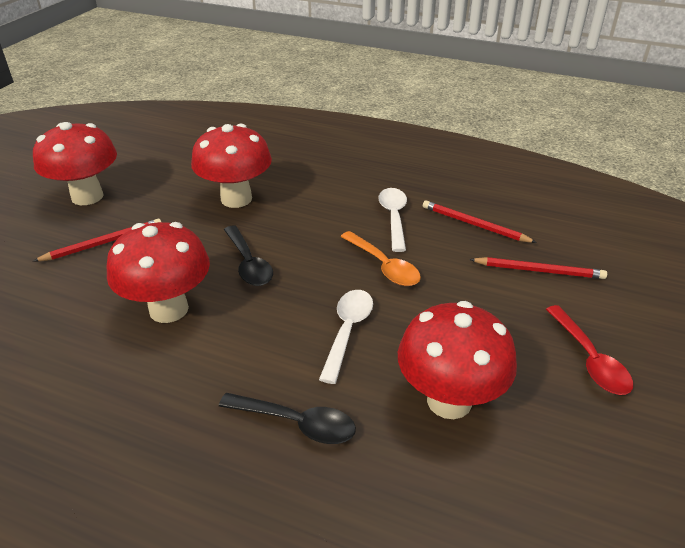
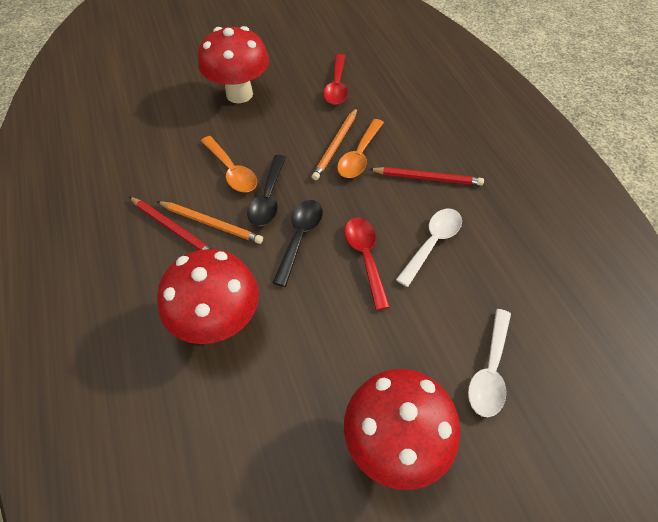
orange pencil: 0 -> 2
orange spoon: 1 -> 2
red mushroom: 4 -> 3
red pencil: 3 -> 2
red spoon: 1 -> 2

